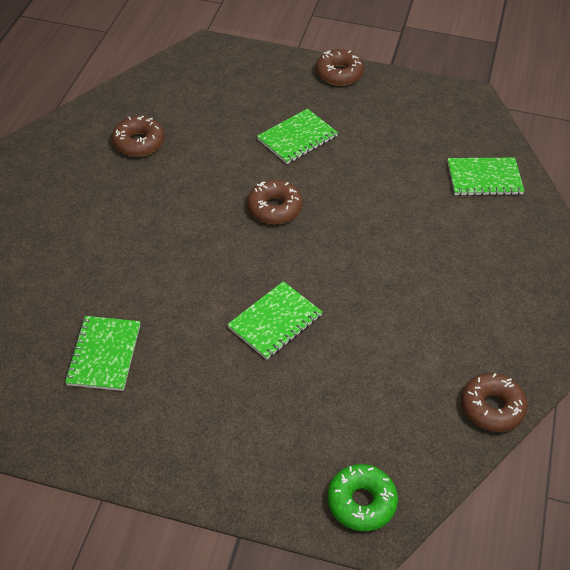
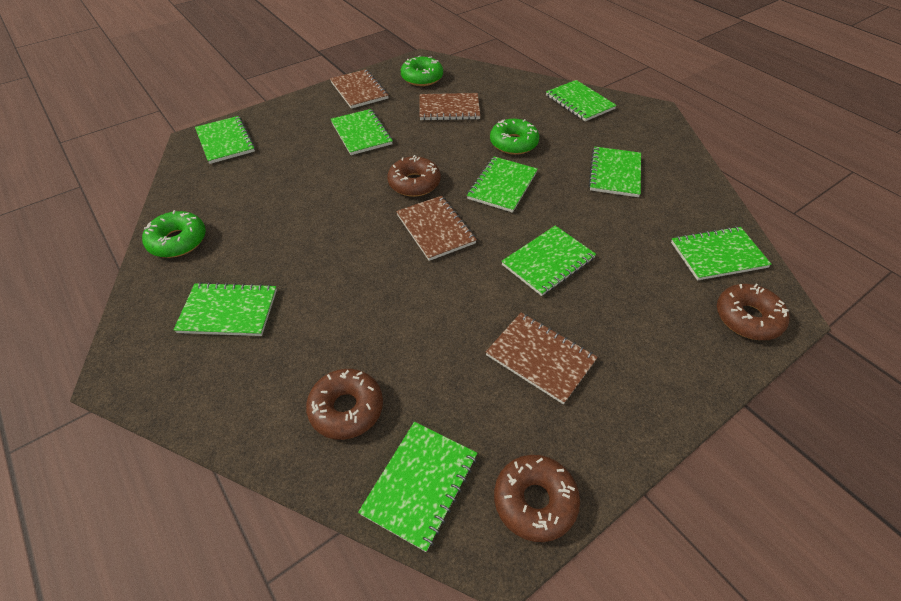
brown notebook: 0 -> 4
green donut: 1 -> 3
green notebook: 4 -> 9

